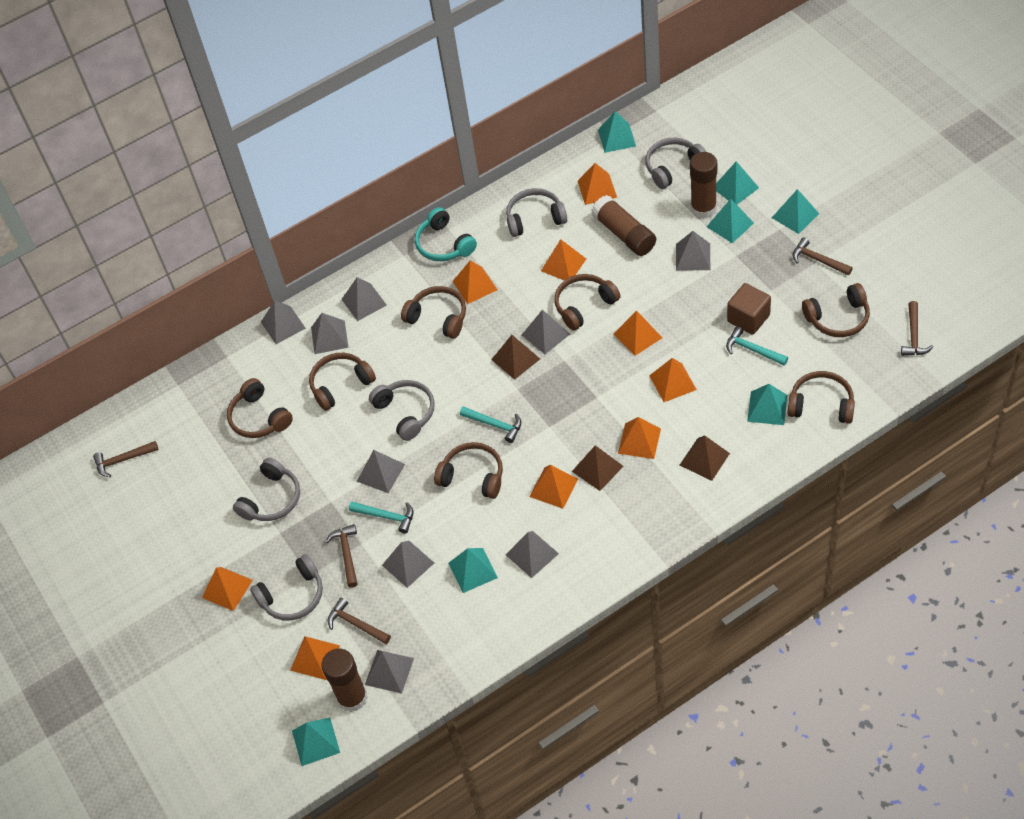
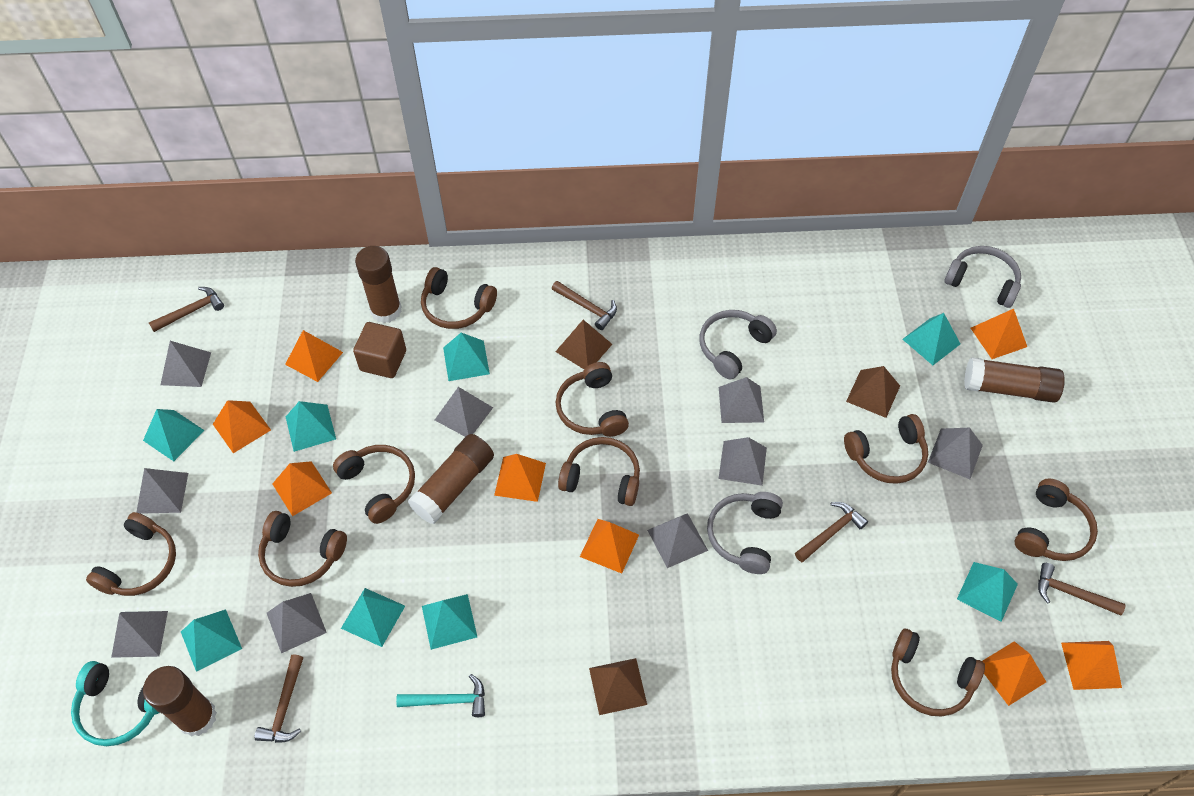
brown glue stick: 3 -> 4
brown headphones: 7 -> 9
grey headphones: 5 -> 3
orange pyramid: 9 -> 8
turquoise hammer: 3 -> 1
turquoise pyramid: 7 -> 8

